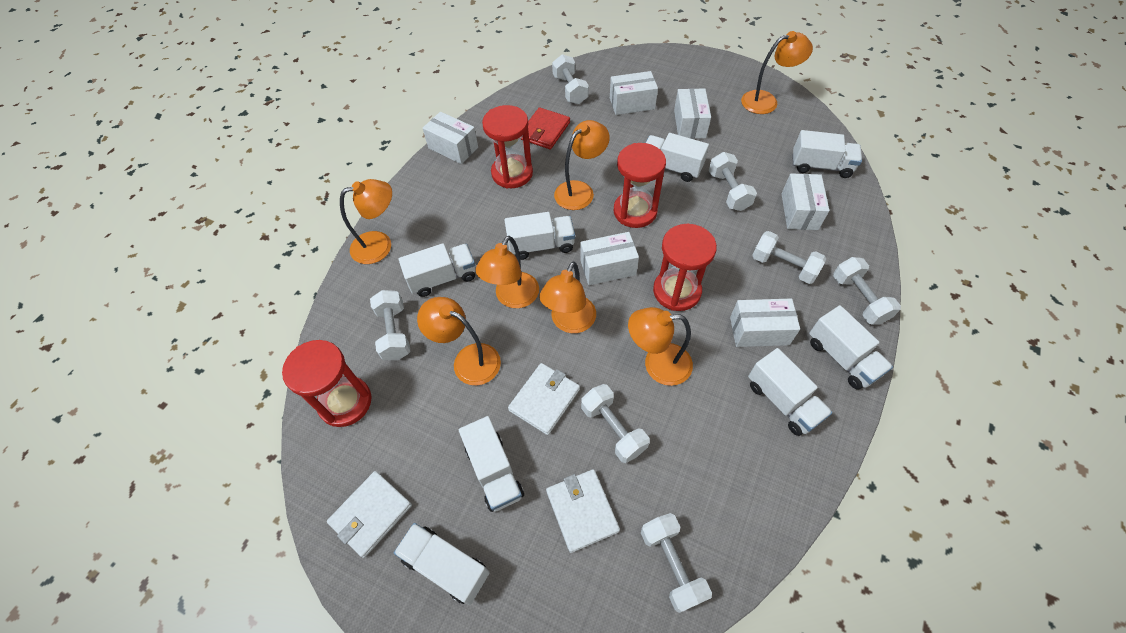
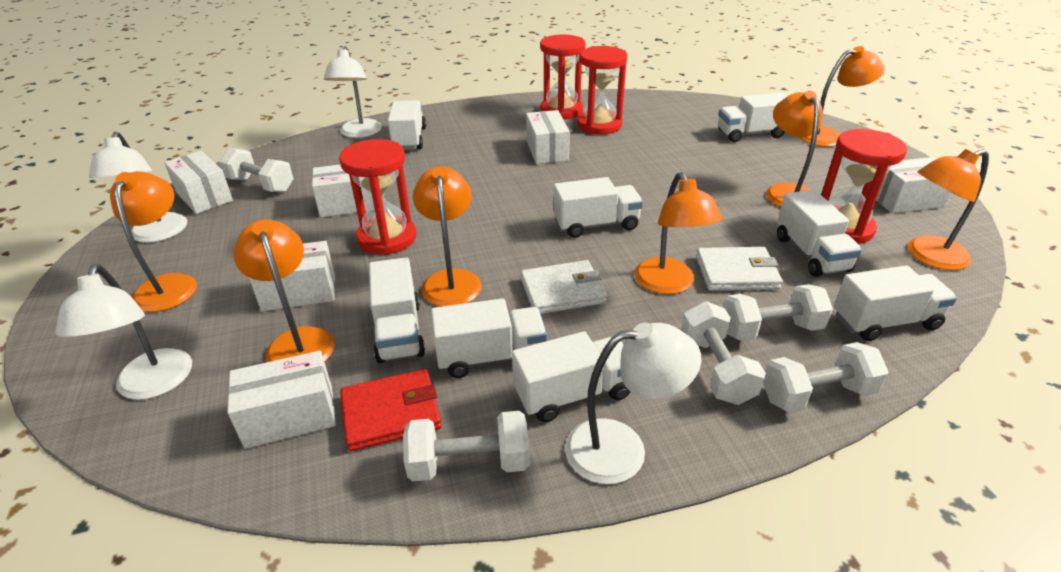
white dumbbell: 7 -> 5
white lamp: 0 -> 4
white wallet: 3 -> 2

